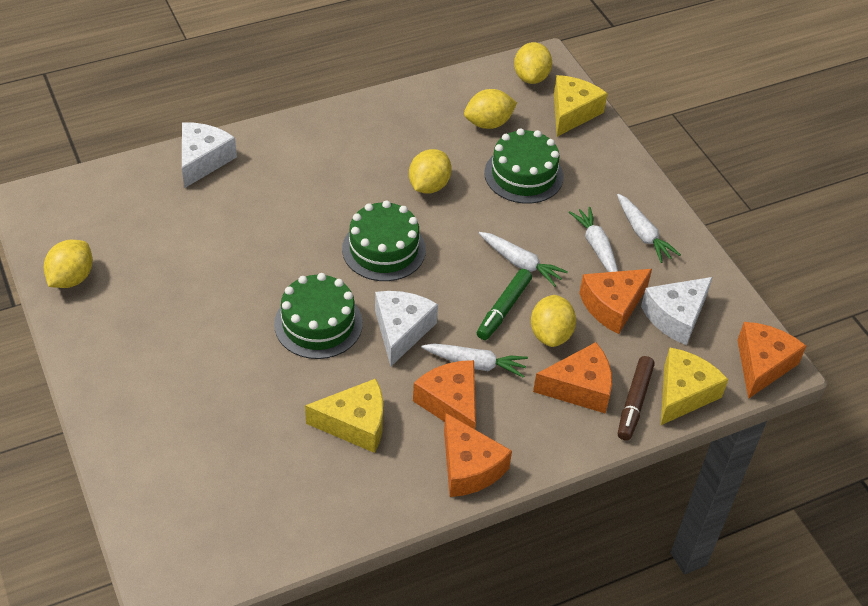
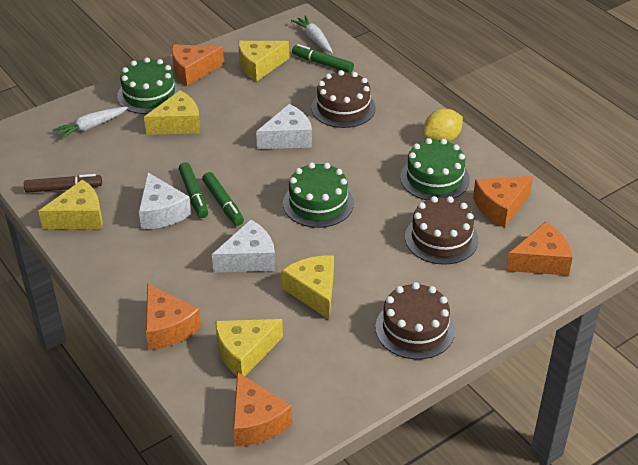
brown cake: 0 -> 3
green marker: 1 -> 3
white carrot: 4 -> 2
yellow cheese: 3 -> 5
yellow lemon: 5 -> 1

